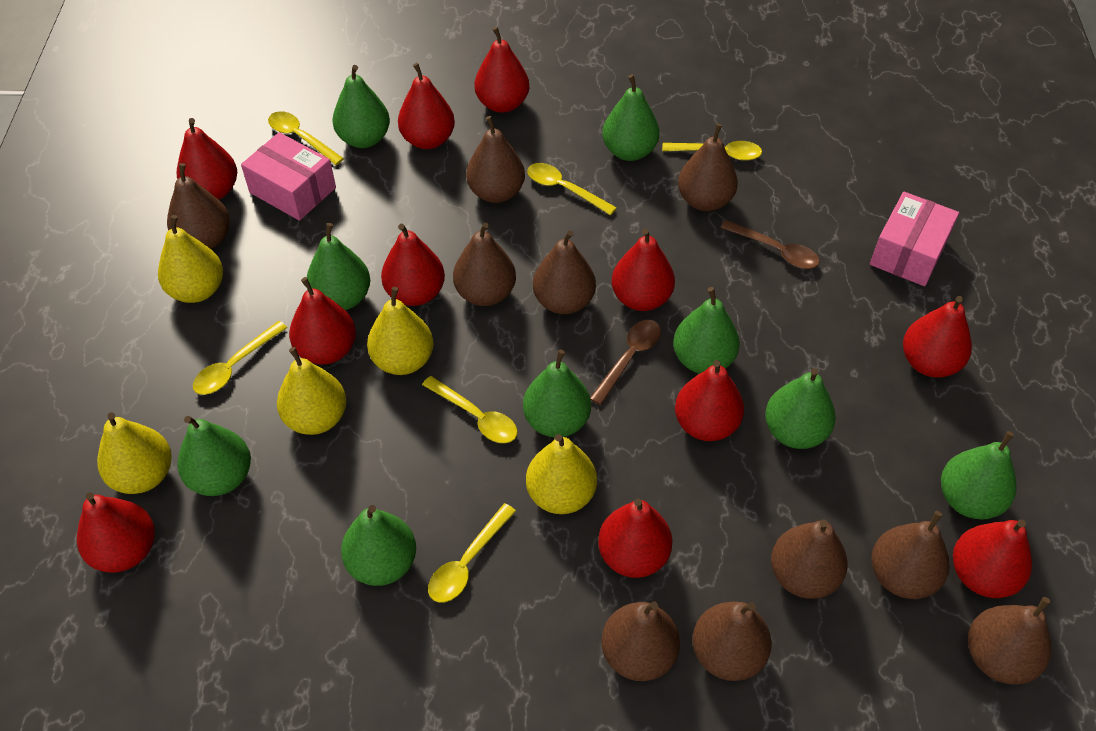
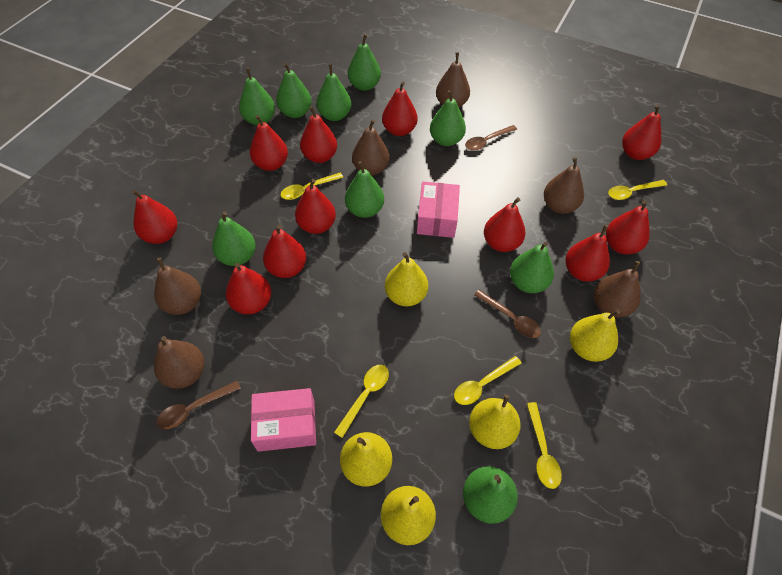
brown pear: 10 -> 6
brown spoon: 2 -> 3
yellow spoon: 6 -> 5

